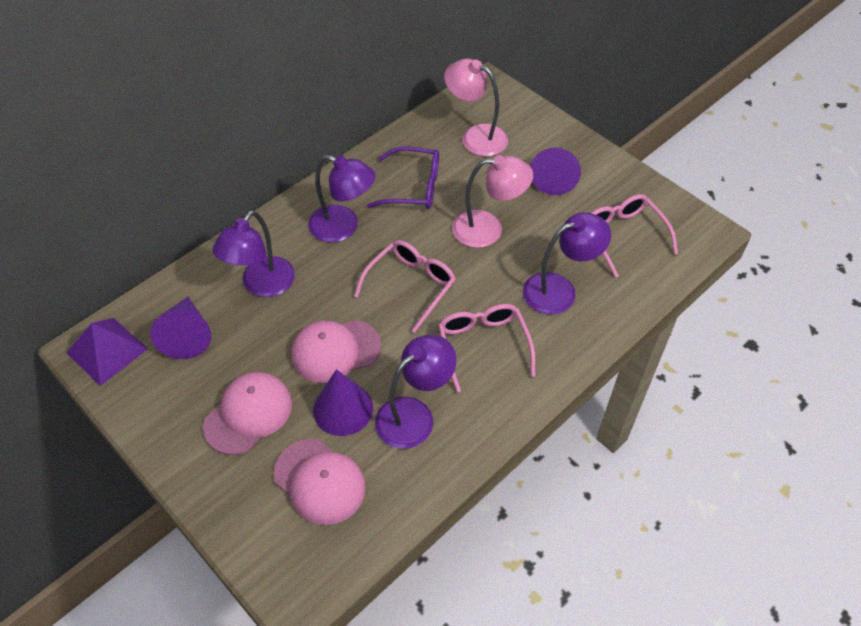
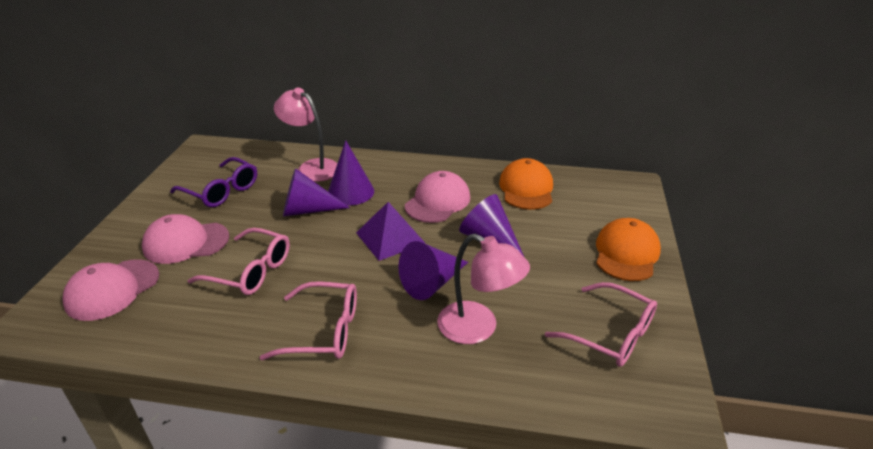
orange cap: 0 -> 2
purple cone: 3 -> 4
purple lamp: 4 -> 0

